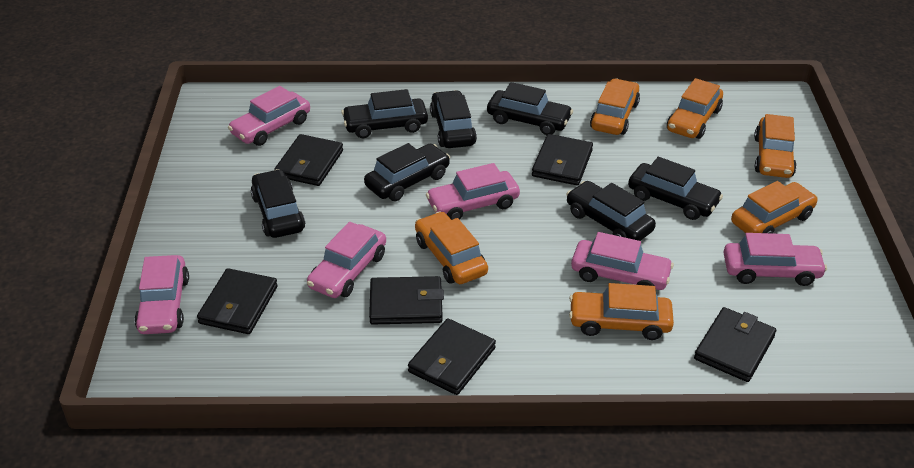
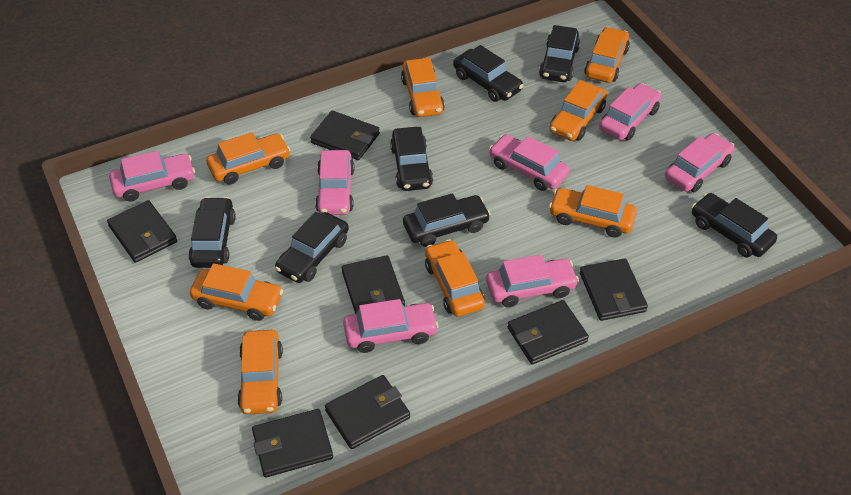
black wallet: 6 -> 7
orange car: 6 -> 8
pink car: 6 -> 7

